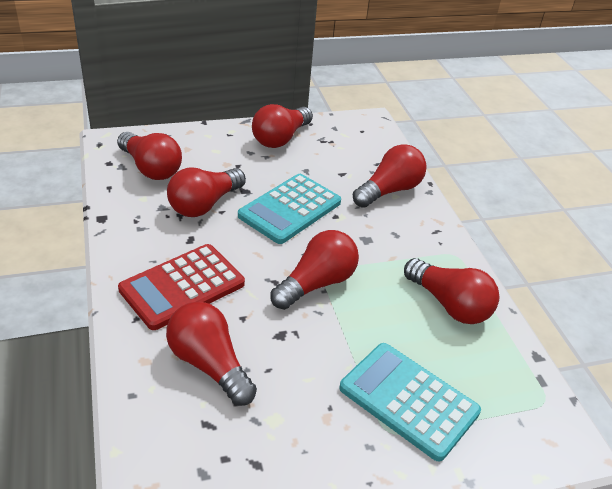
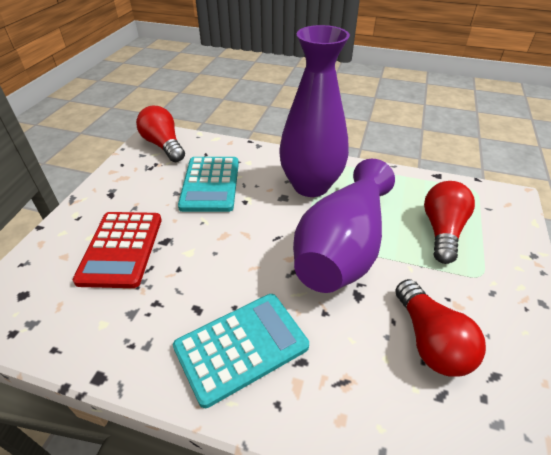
purple vase: 0 -> 2
red light bulb: 7 -> 3

